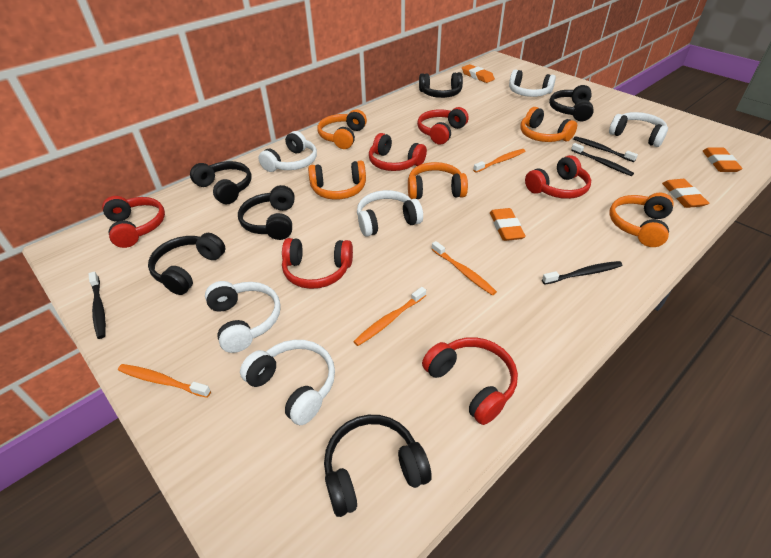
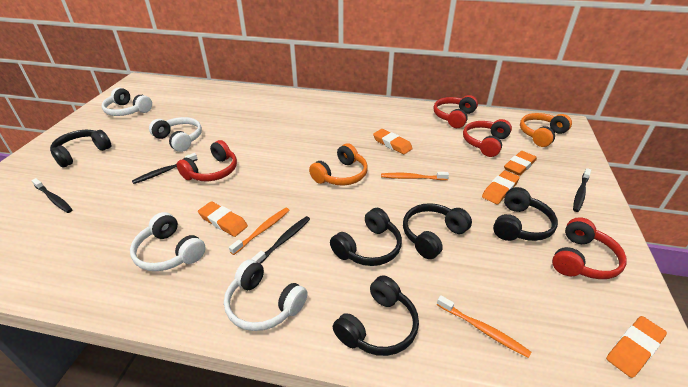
black headphones: 6 -> 5
orange eraser: 4 -> 5
orange headphones: 5 -> 2
orange toothbrush: 4 -> 3
red headphones: 6 -> 4
white headphones: 6 -> 4

